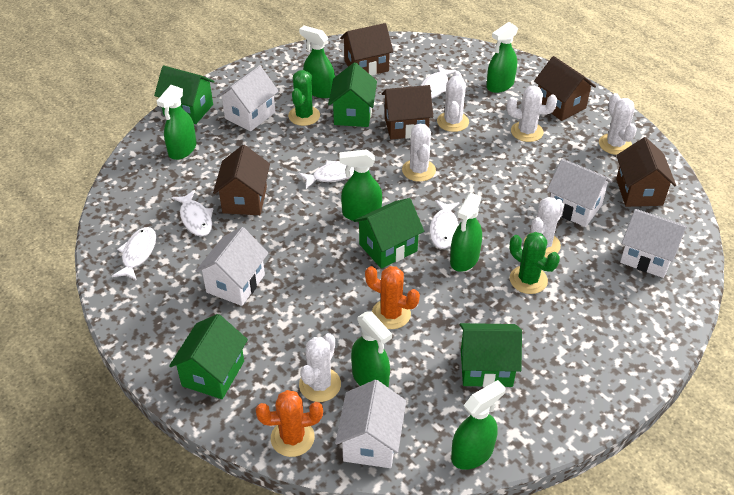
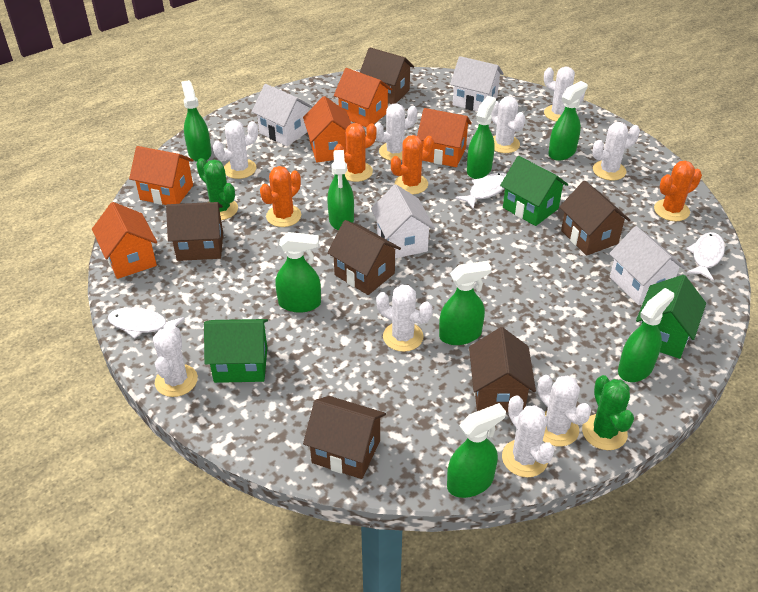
brown house: 5 -> 6
green house: 5 -> 3
green spray bottle: 7 -> 8
orange cactus: 2 -> 4
orange house: 0 -> 5
white cactus: 6 -> 9
white fish: 5 -> 3
white house: 5 -> 4

